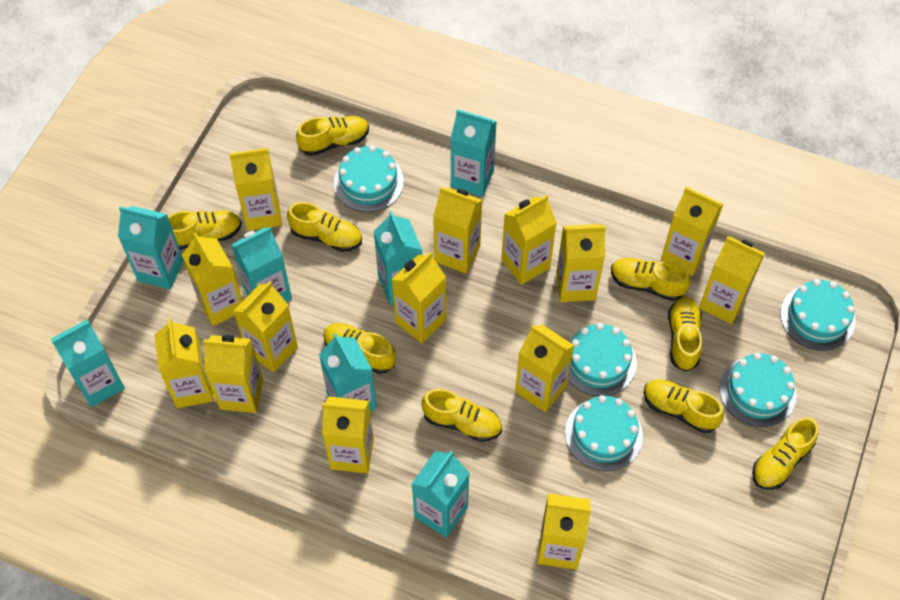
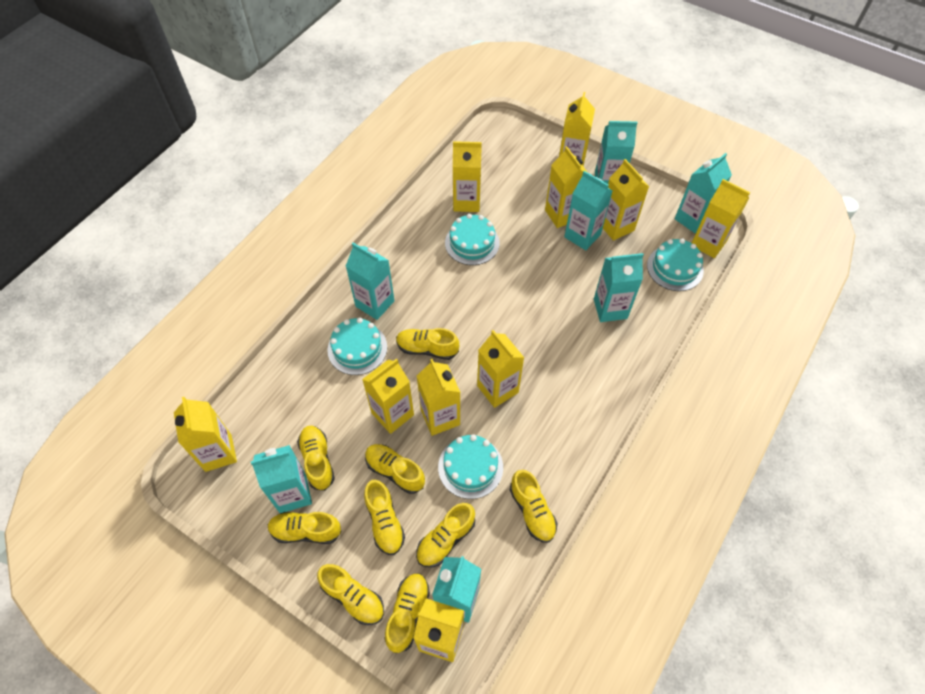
turquoise cake: 5 -> 4
yellow carton: 14 -> 10

